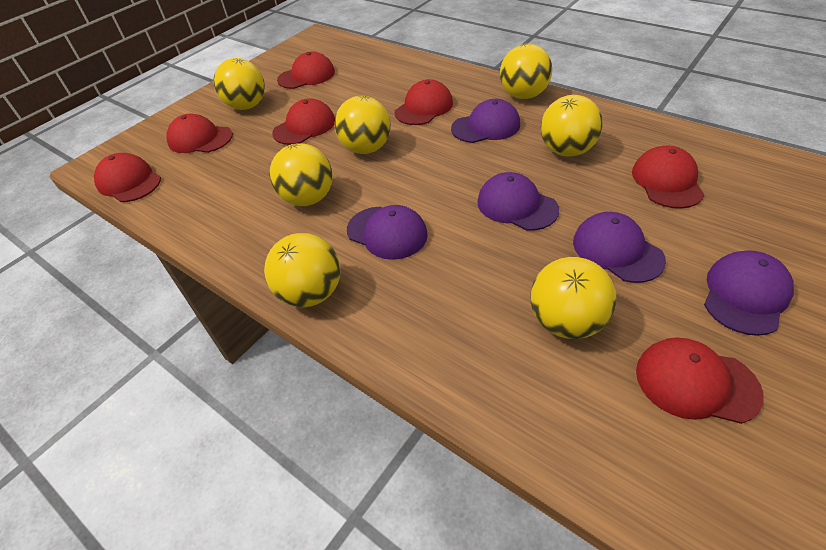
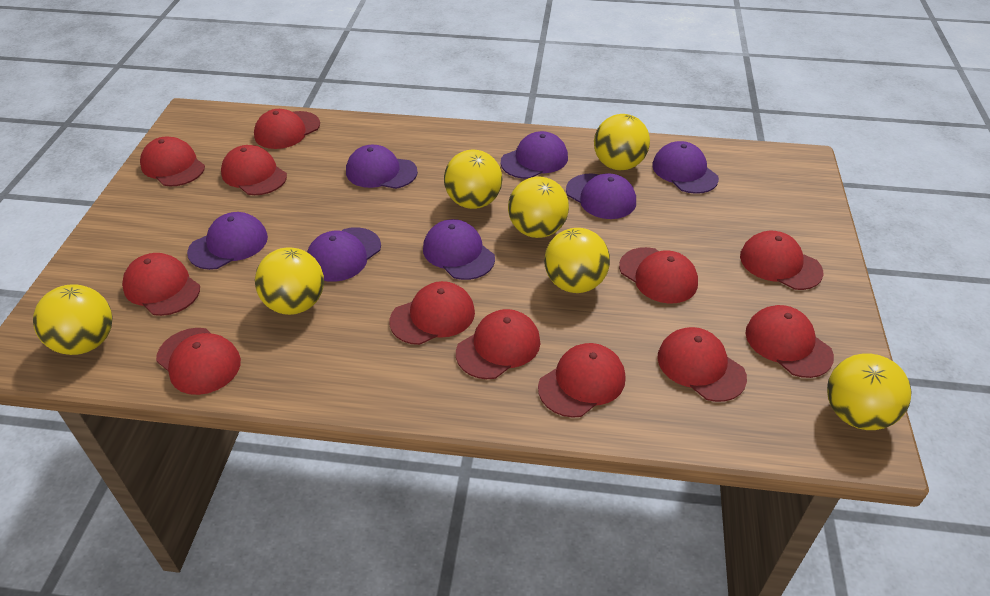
purple cap: 5 -> 7
red cap: 7 -> 12

